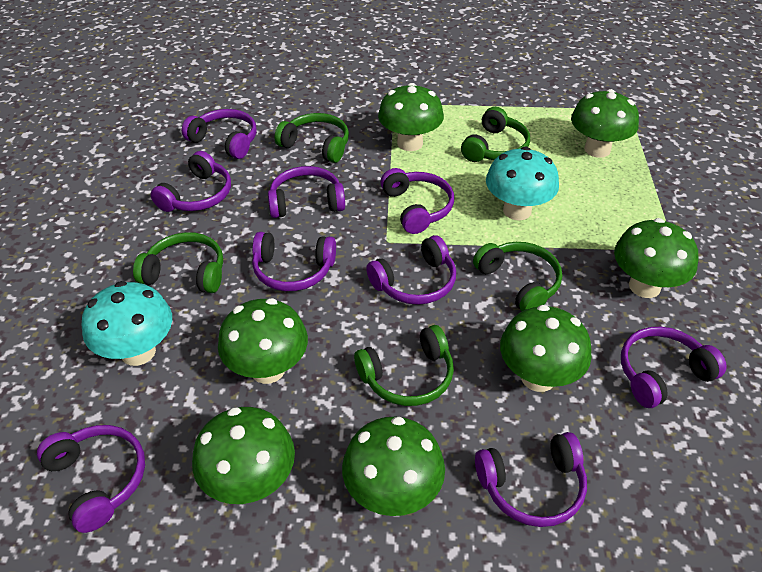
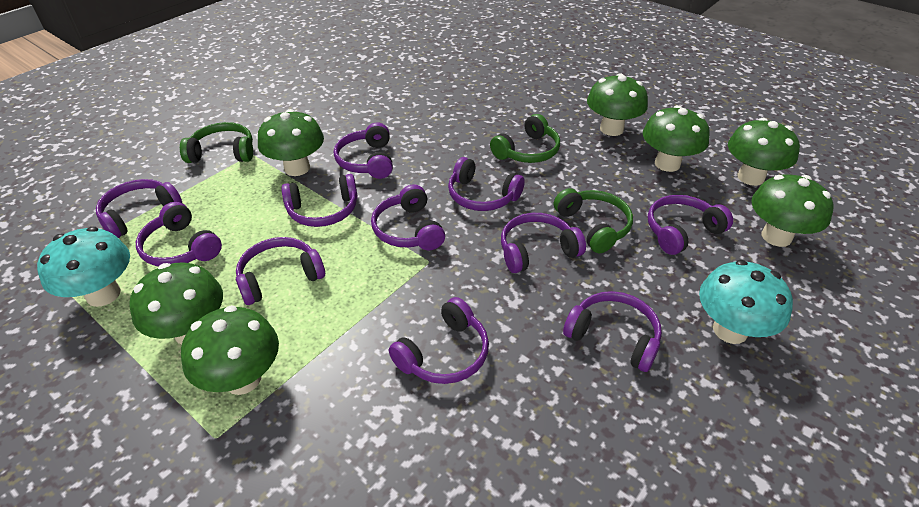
green headphones: 5 -> 3
purple headphones: 9 -> 11

